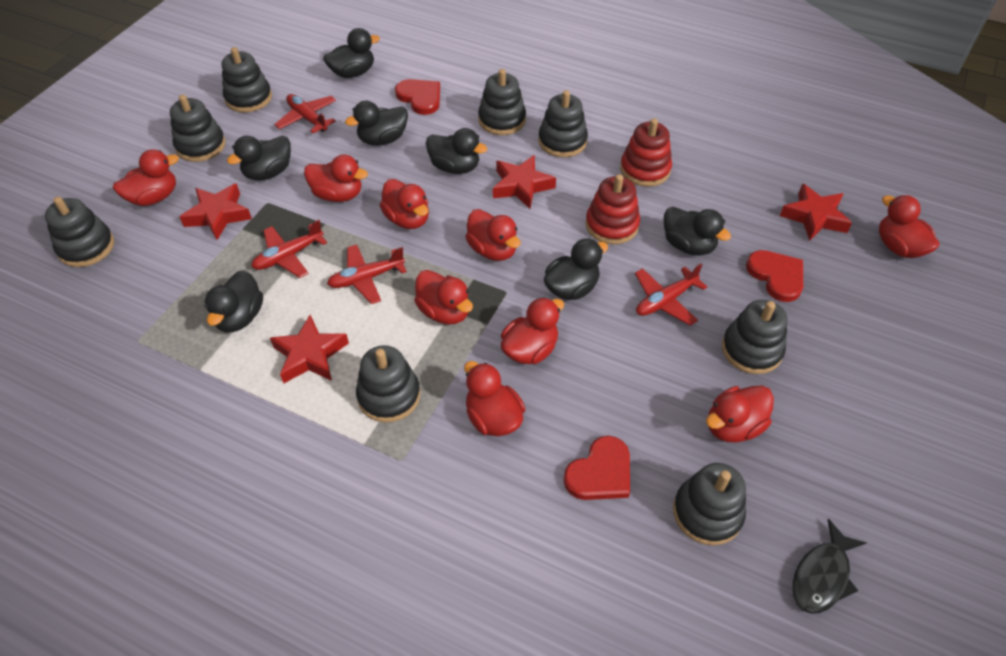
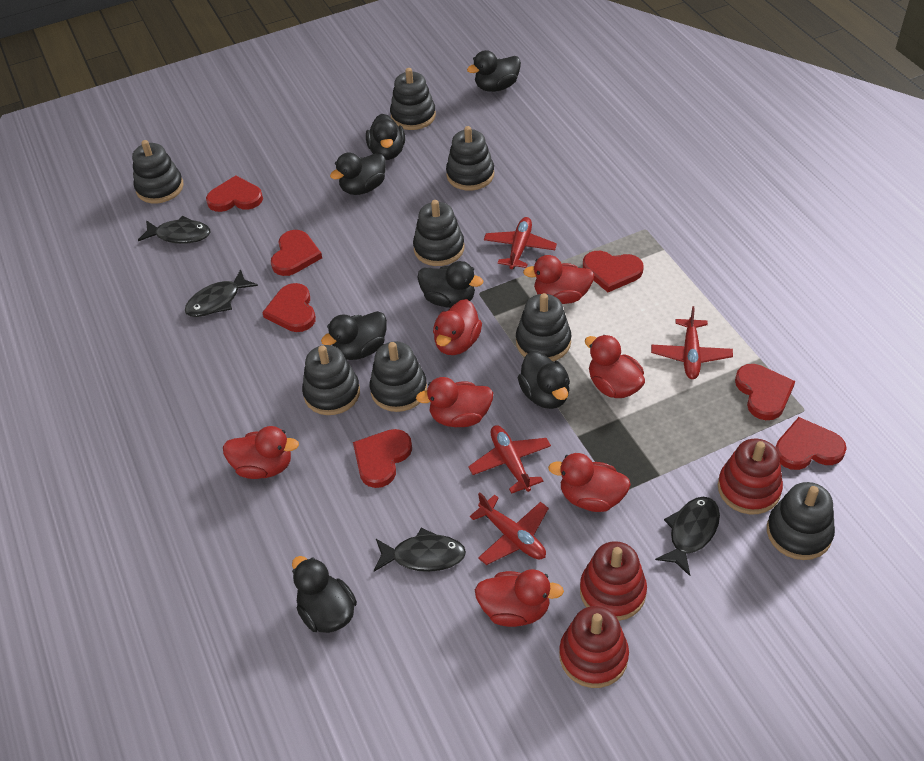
black fish: 1 -> 4
red duck: 9 -> 7
red heart: 3 -> 7
red stacking toy: 2 -> 3
red star: 4 -> 0

